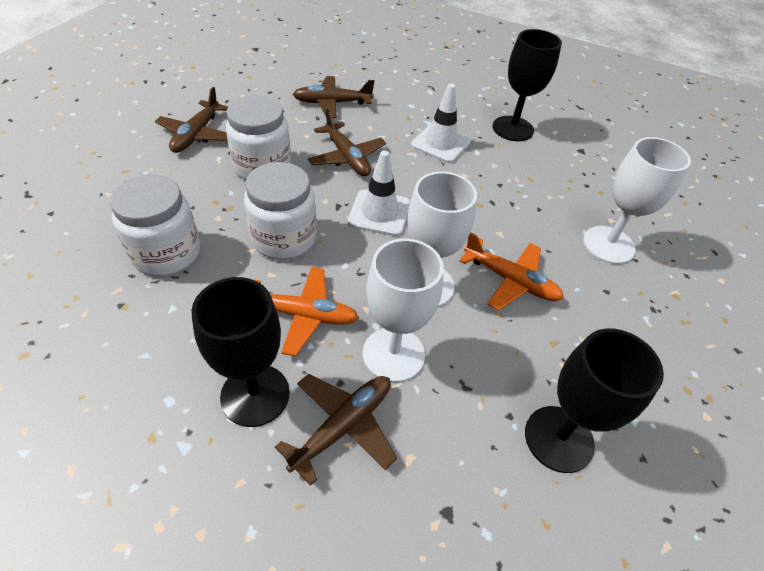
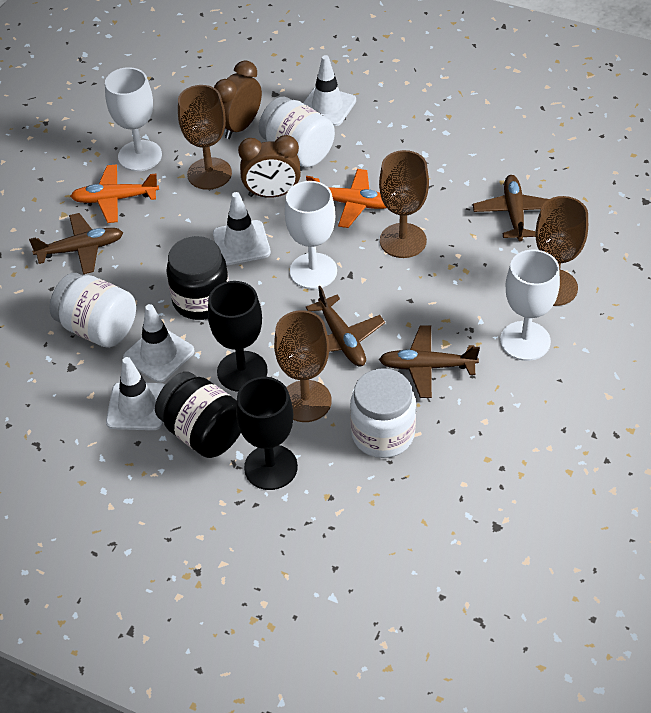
black goblet: 3 -> 2
black jar: 0 -> 2
brown clock: 0 -> 2
brown goblet: 0 -> 4
white traffic cone: 2 -> 4

